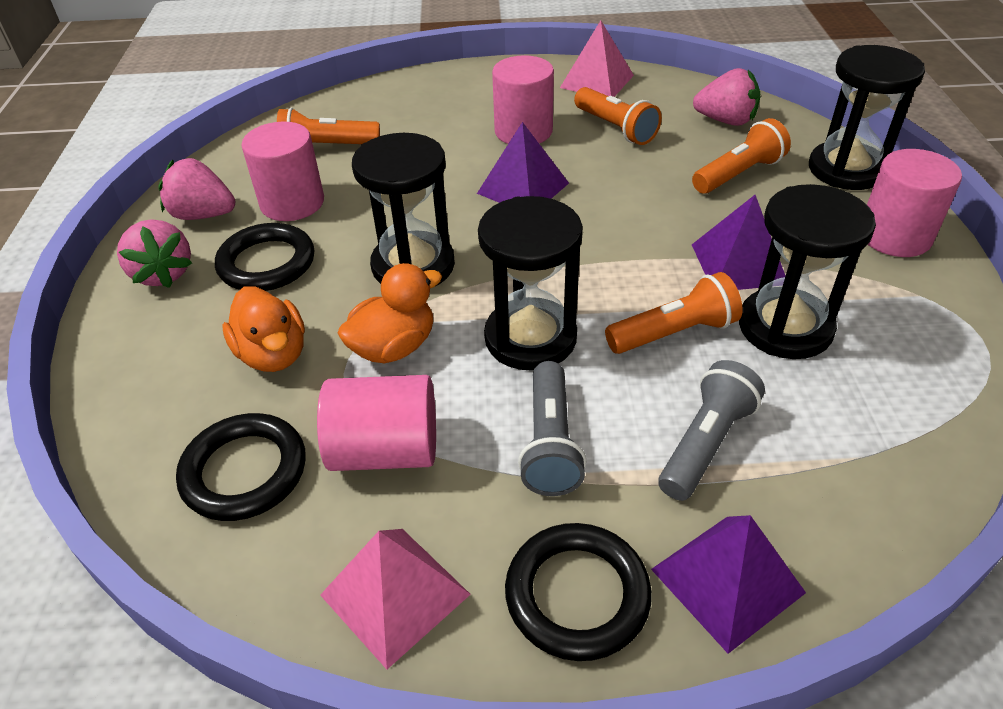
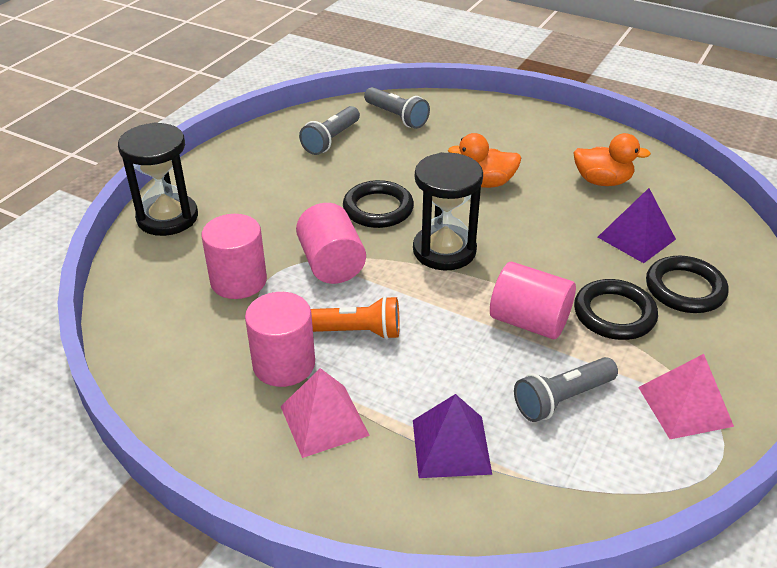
black hourglass: 4 -> 2
grey flashlight: 2 -> 3
orange flashlight: 4 -> 1
pink strawberry: 3 -> 0
purple pyramid: 3 -> 2

